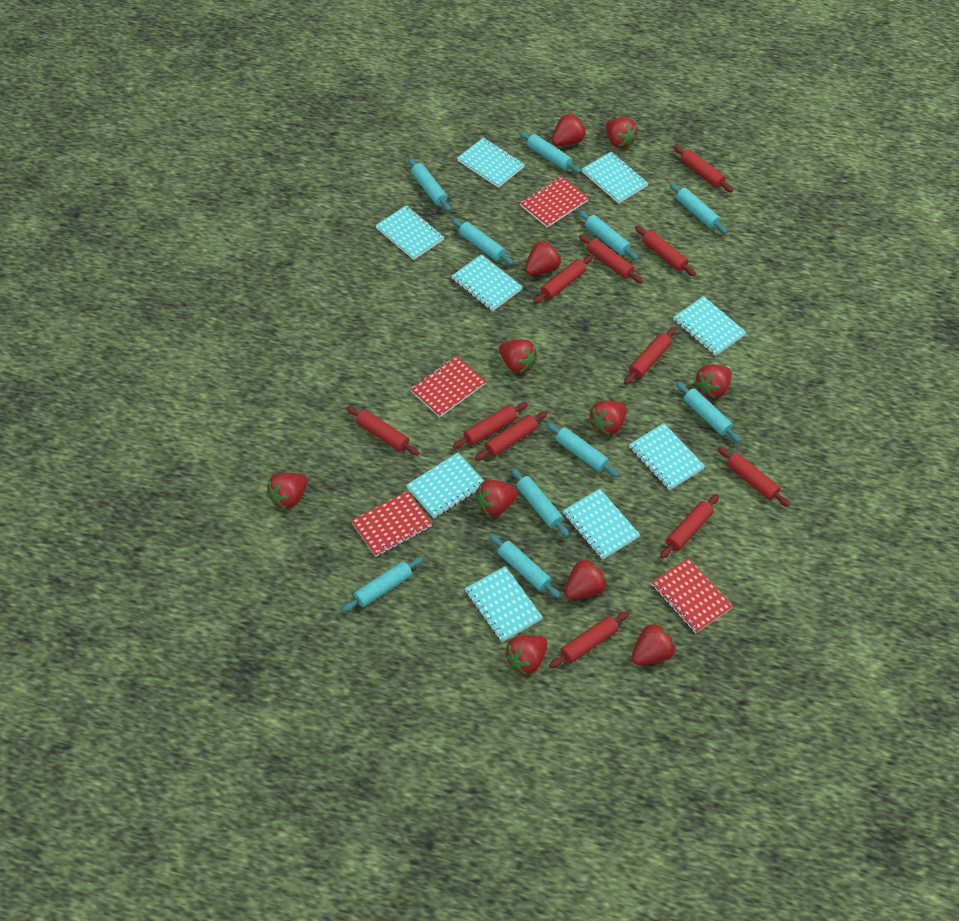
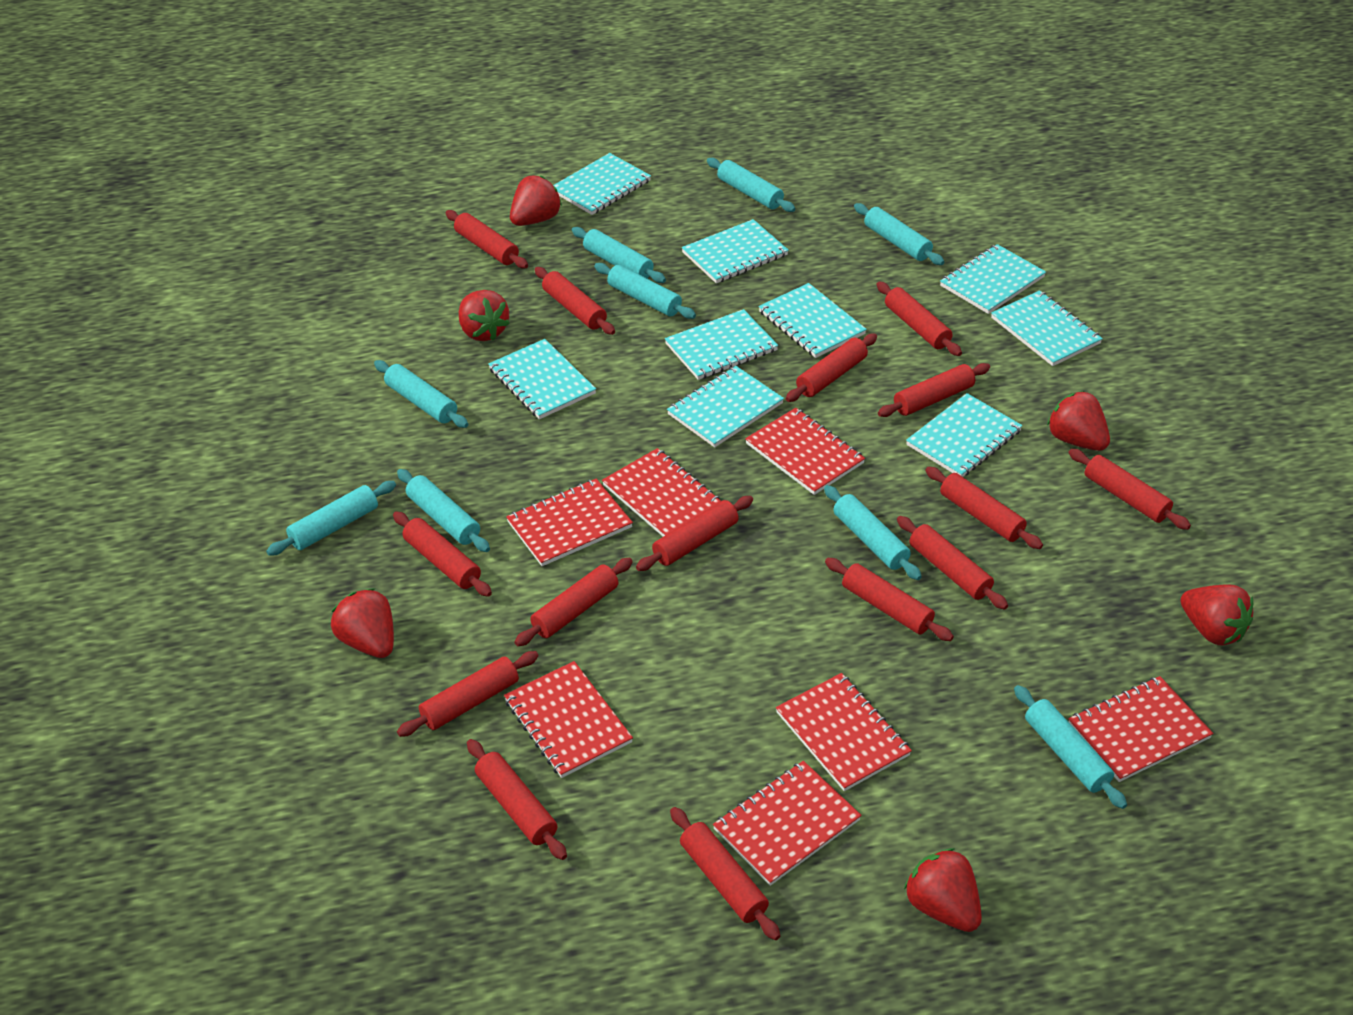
red notebook: 4 -> 7
red rolling pin: 11 -> 15
red strawberry: 11 -> 6
turquoise rolling pin: 10 -> 9

